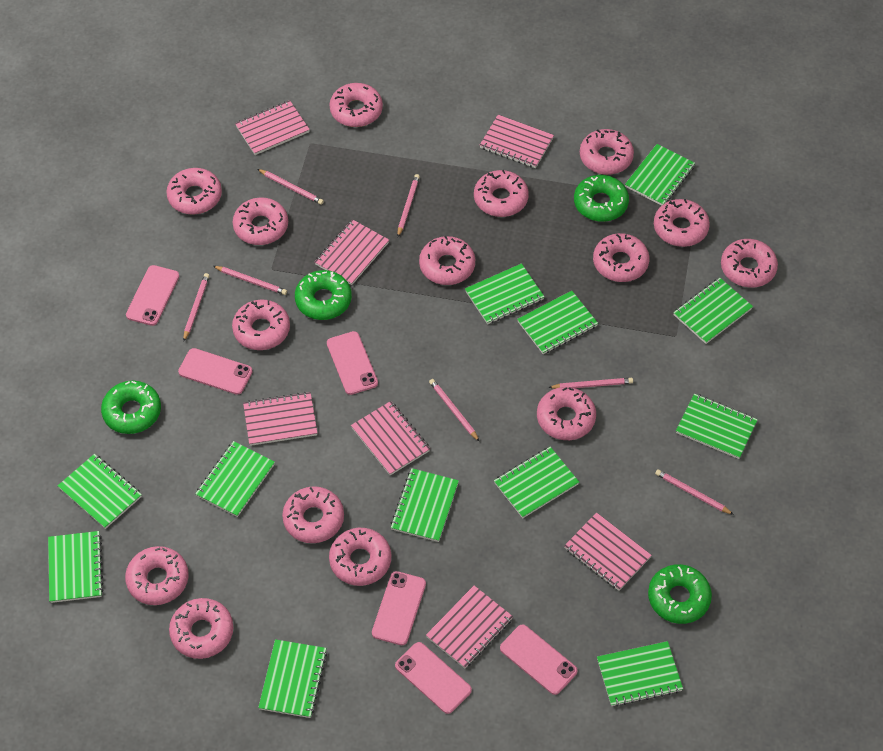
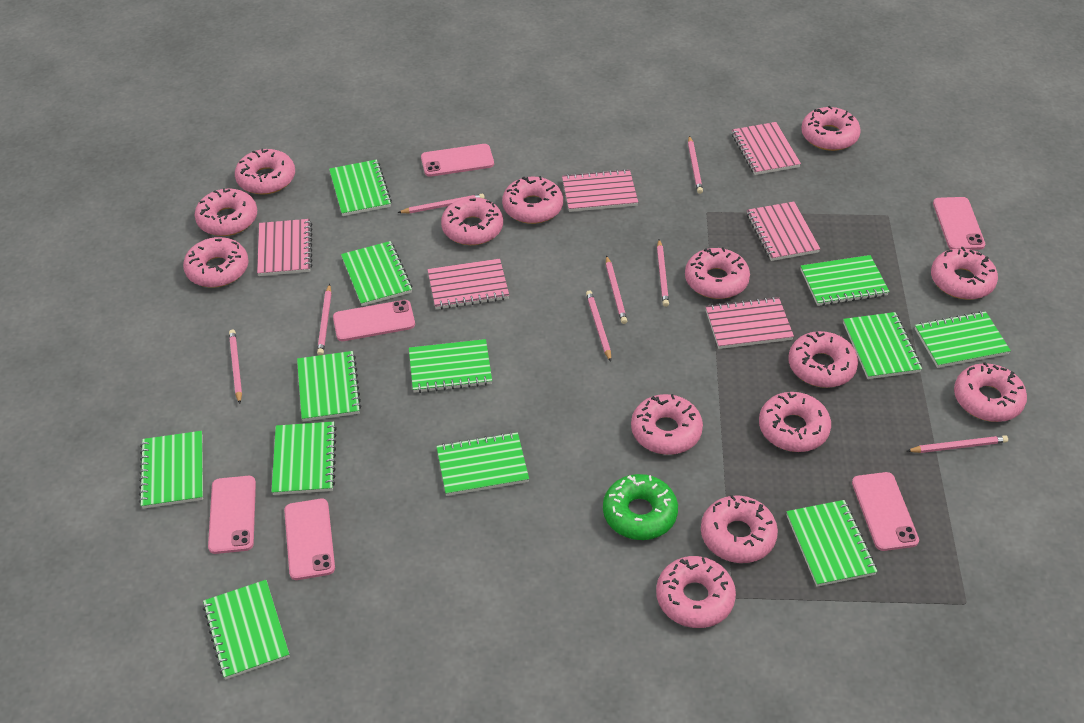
green donut: 4 -> 1
pink donut: 15 -> 14
pink notebook: 7 -> 6
pink pencil: 7 -> 8

